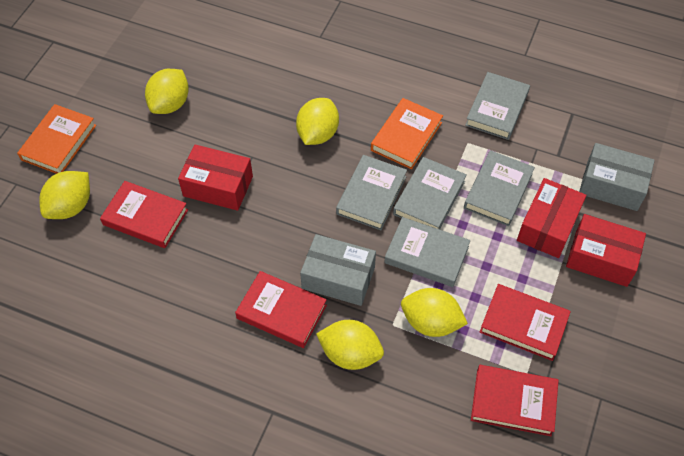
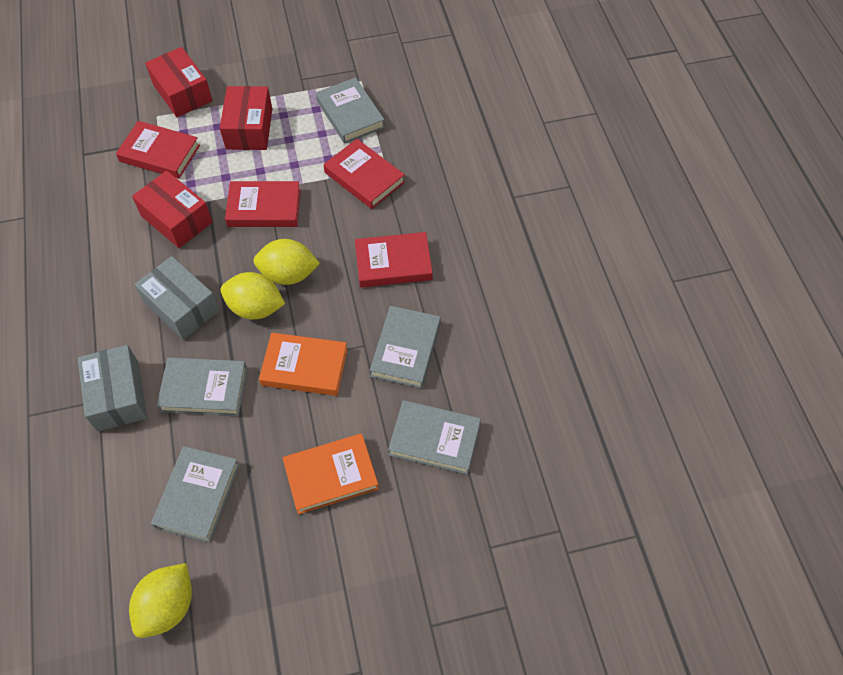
yellow lemon: 5 -> 3

